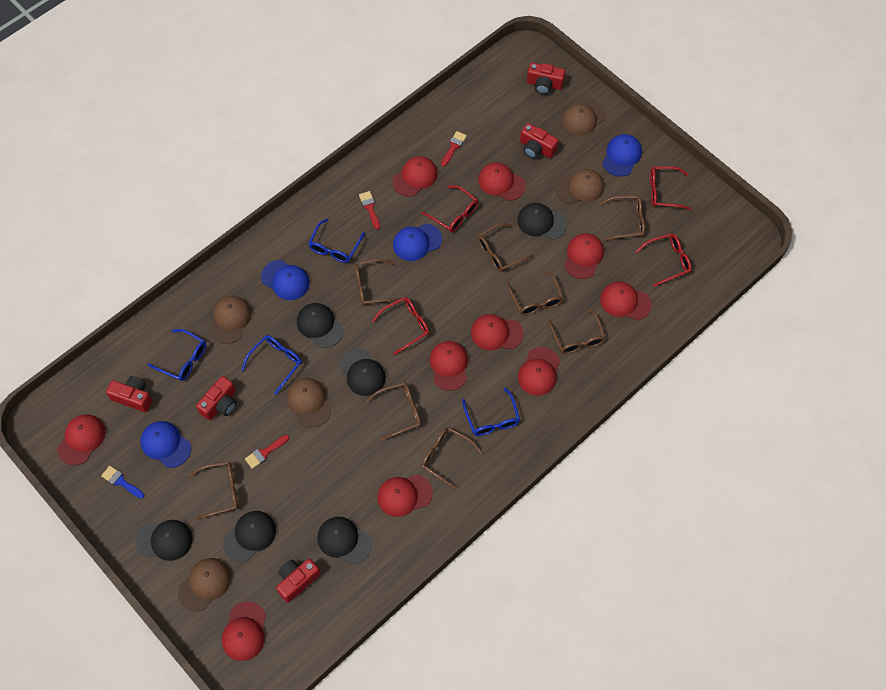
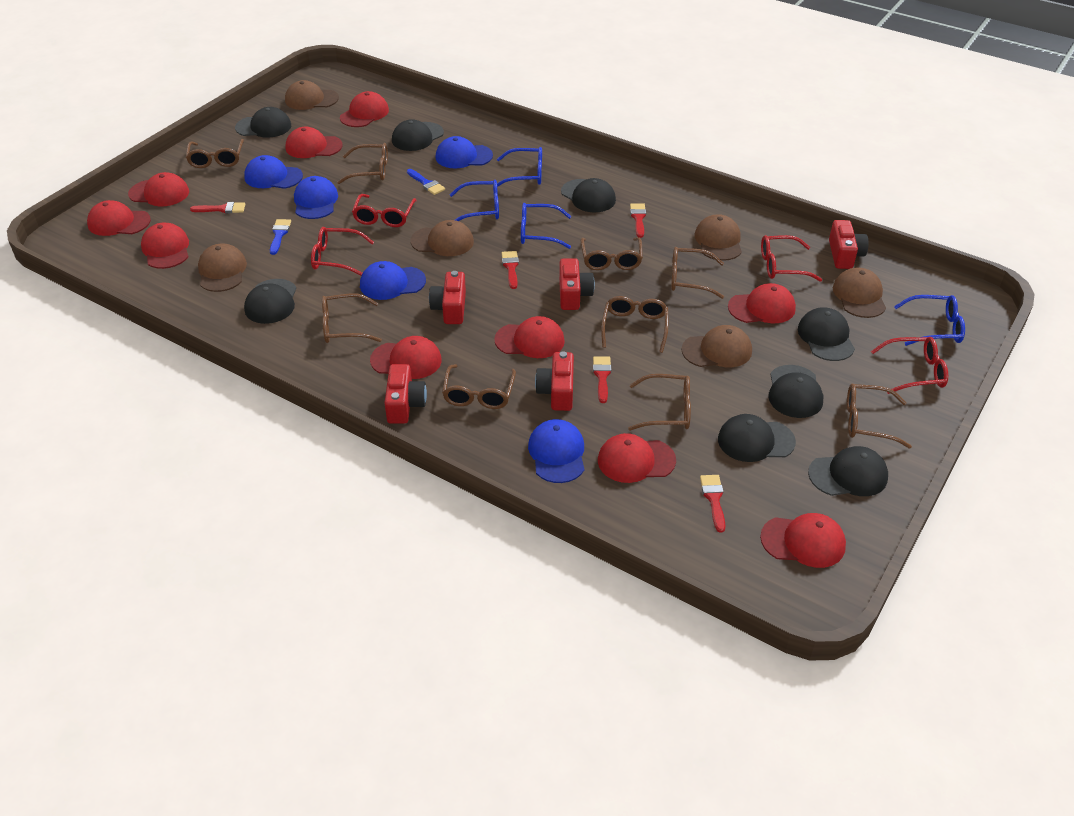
black cap: 6 -> 8
blue brush: 1 -> 2
blue cap: 4 -> 5
brown cap: 5 -> 6
brown glasses: 8 -> 9
red brush: 3 -> 5

